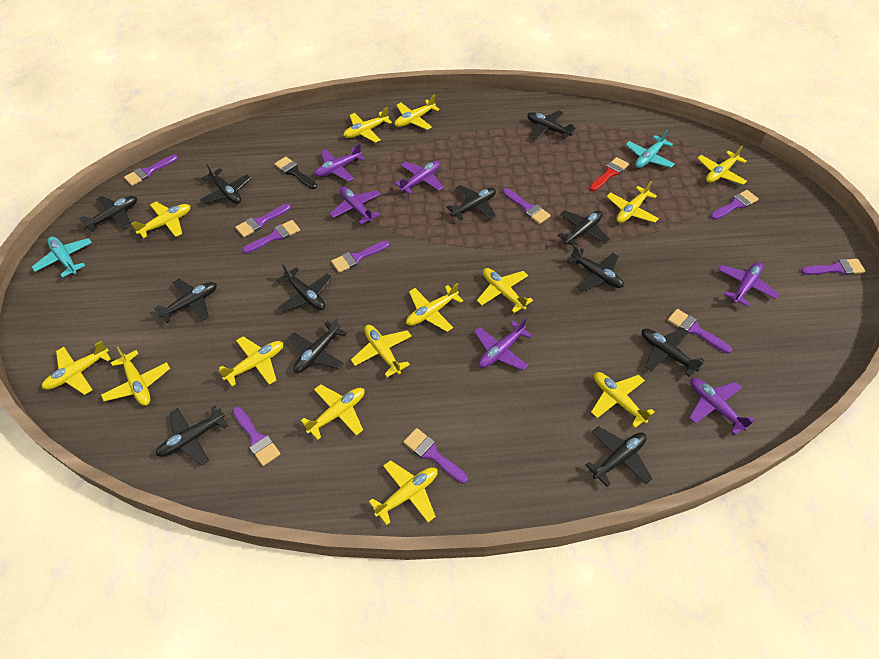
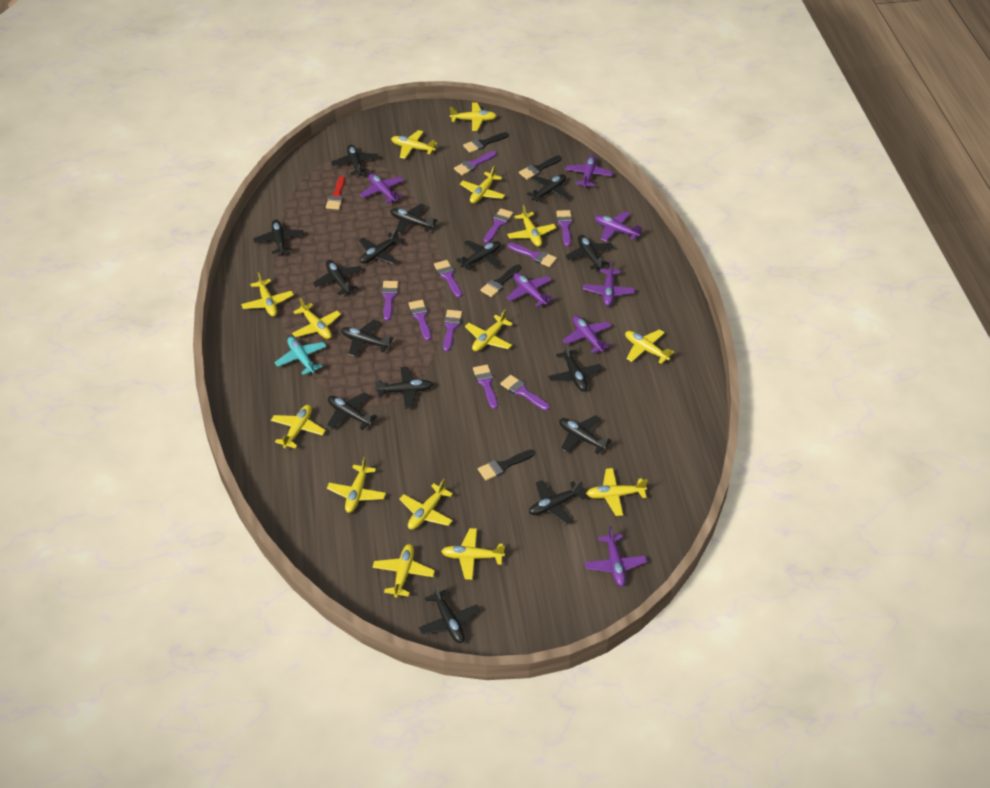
black brush: 1 -> 4
black plane: 12 -> 15
purple plane: 6 -> 7
turquoise plane: 2 -> 1

